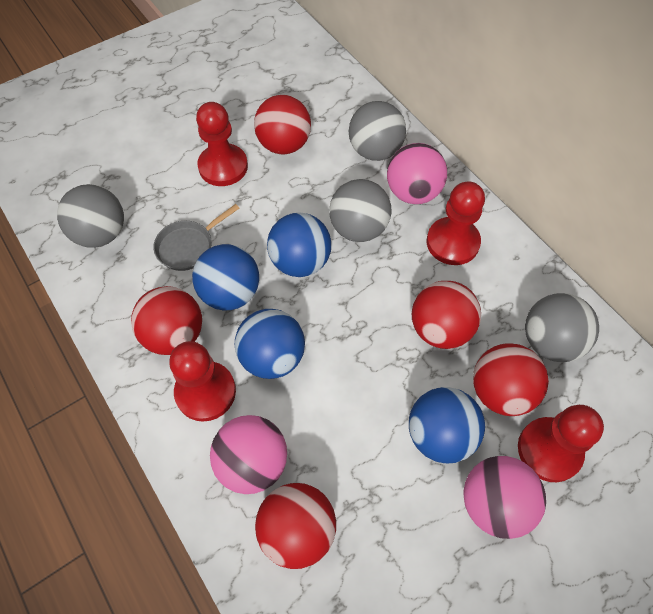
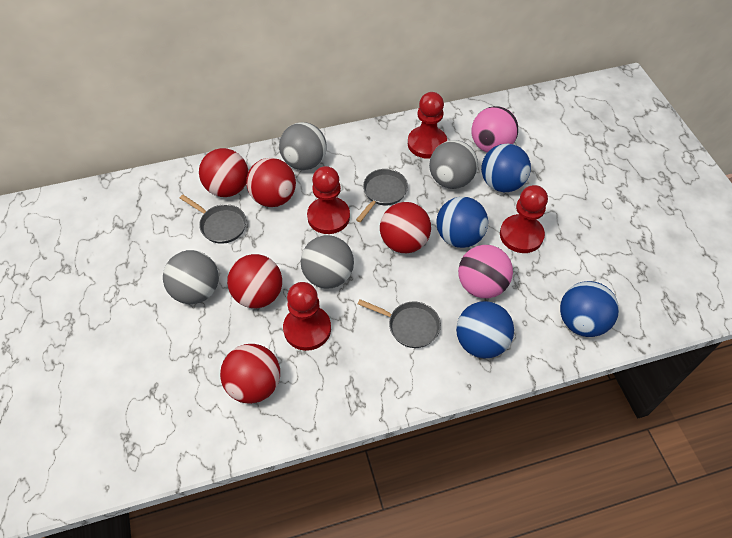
grey pan: 1 -> 3
pink ball: 3 -> 2

